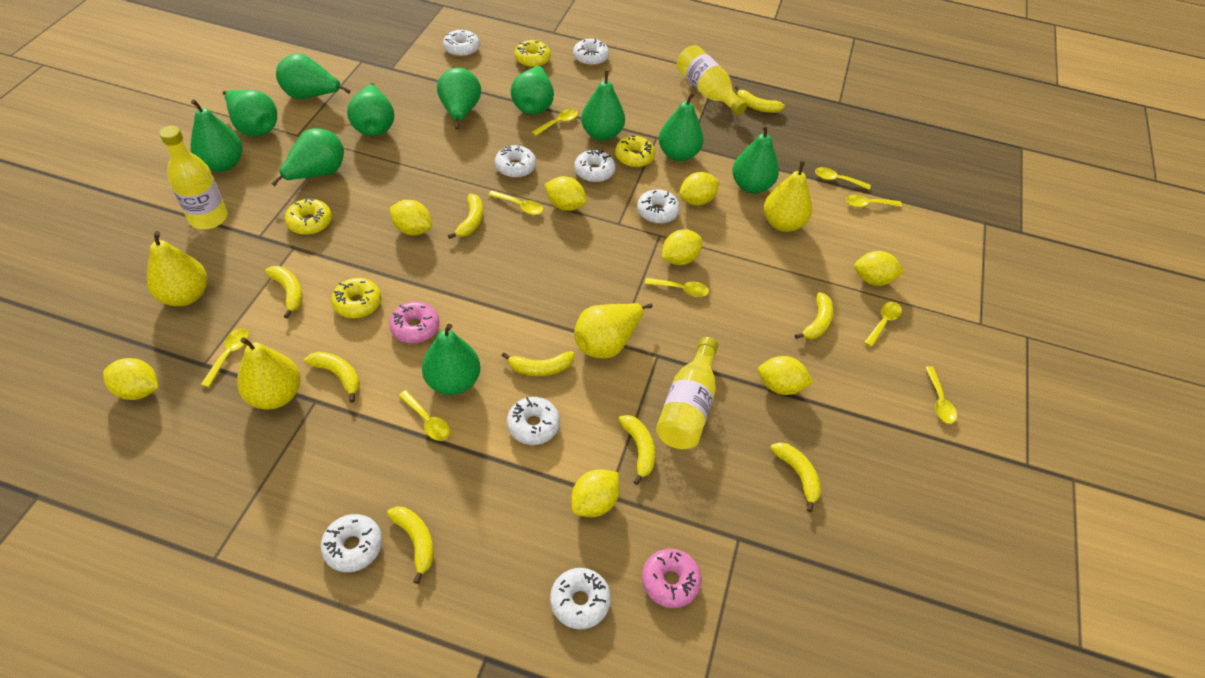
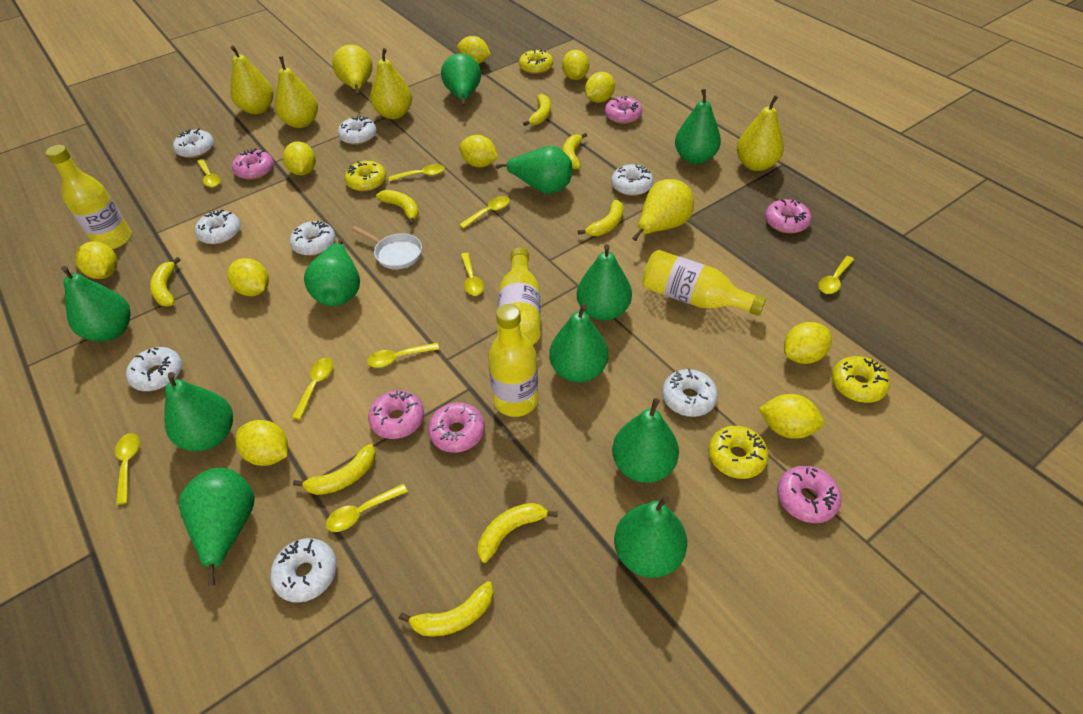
pink donut: 2 -> 6
white pan: 0 -> 1
yellow banana: 9 -> 8
yellow bottle: 3 -> 4
yellow lemon: 8 -> 10
yellow pear: 4 -> 6

